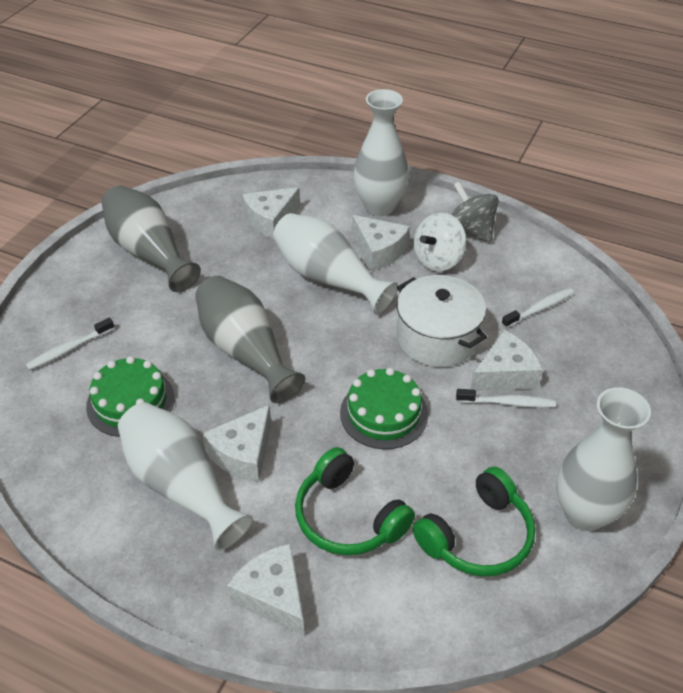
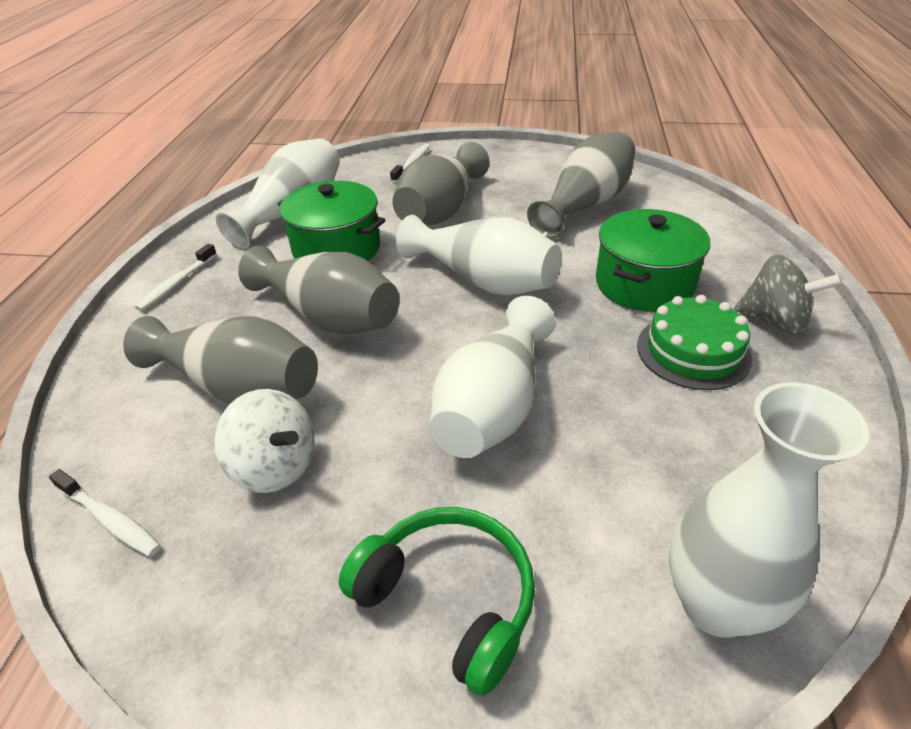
green cake: 2 -> 1
green headphones: 2 -> 1
green pot: 0 -> 2
grey vase: 2 -> 4
white cheese: 5 -> 0
white pot: 1 -> 0

